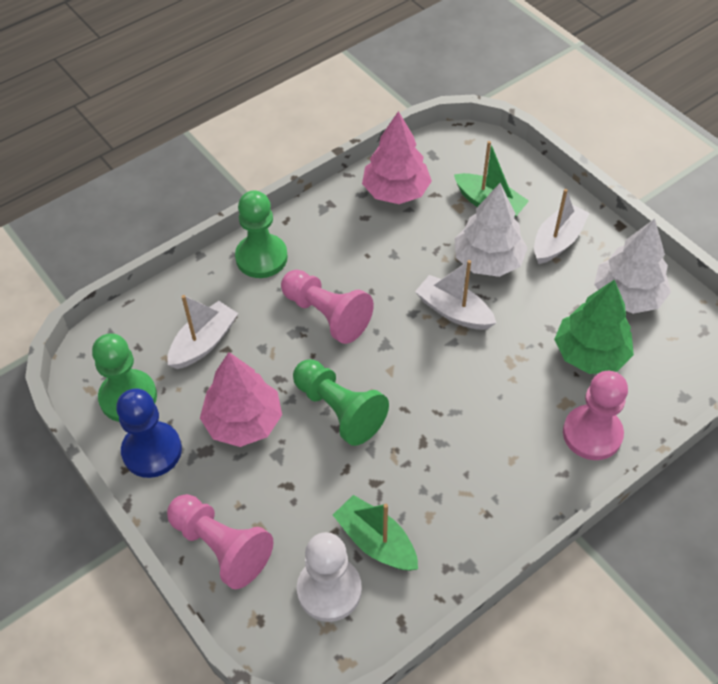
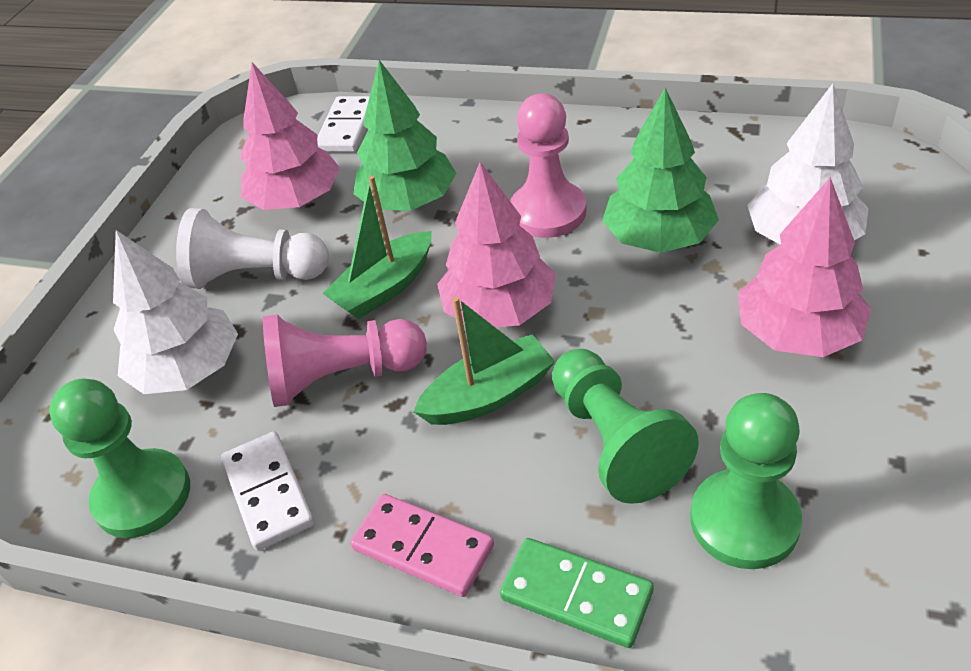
blue pawn: 1 -> 0
green domino: 0 -> 1
green tree: 1 -> 2
pink domino: 0 -> 1
pink pawn: 3 -> 2
pink tree: 2 -> 3
white boat: 3 -> 0
white domino: 0 -> 2

